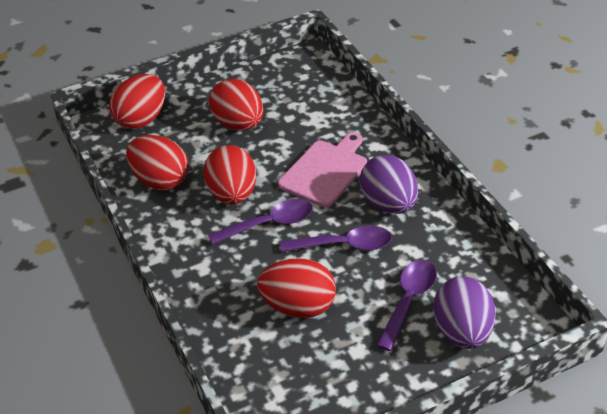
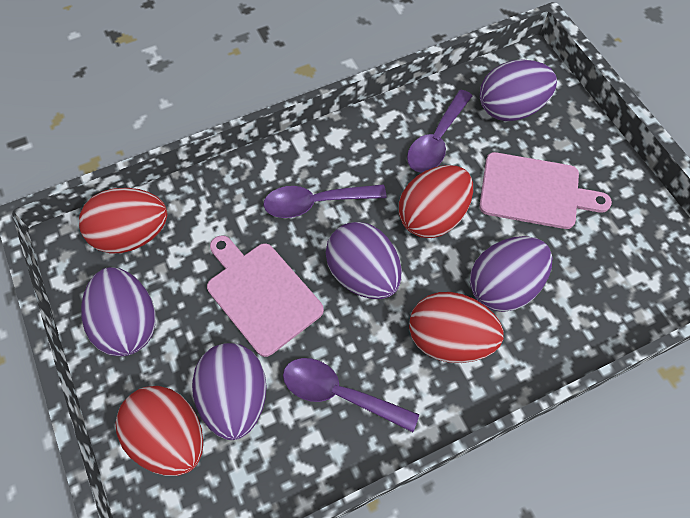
pink cutting board: 1 -> 2
purple egg: 2 -> 5
red egg: 5 -> 4

